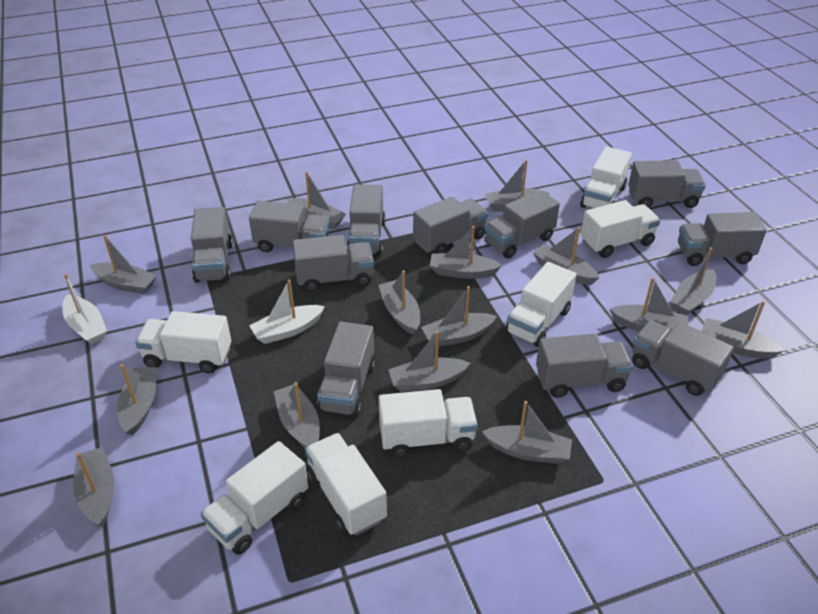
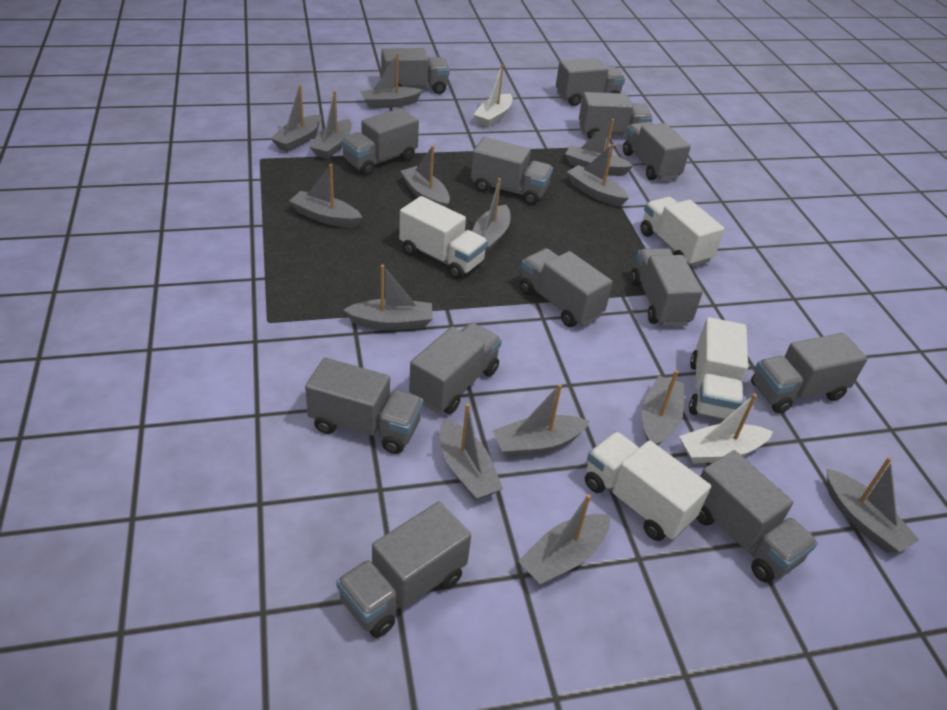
grey boat: 15 -> 14
grey truck: 11 -> 13
white truck: 7 -> 4

